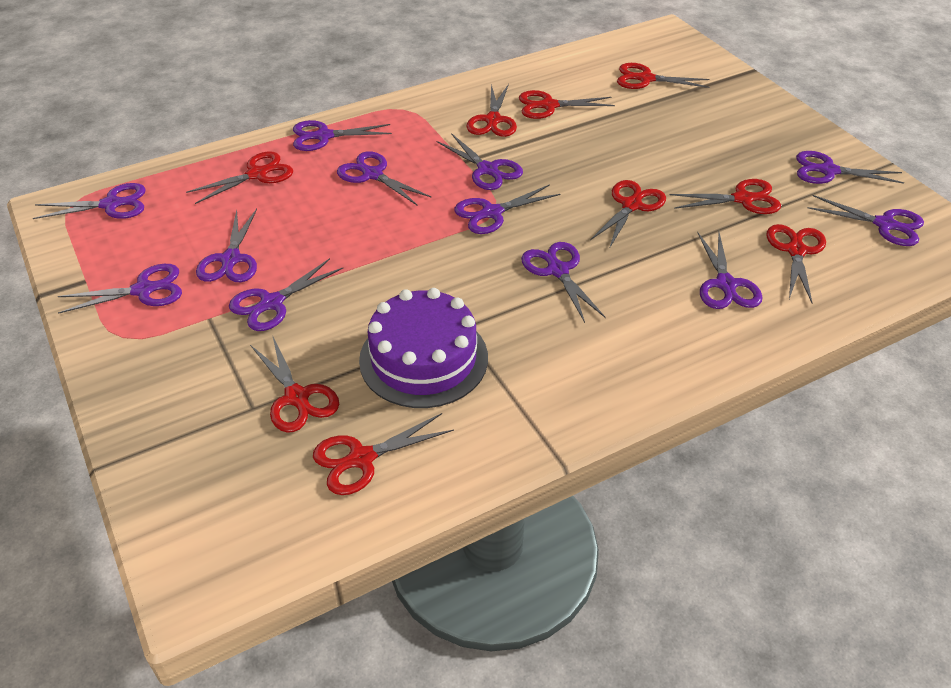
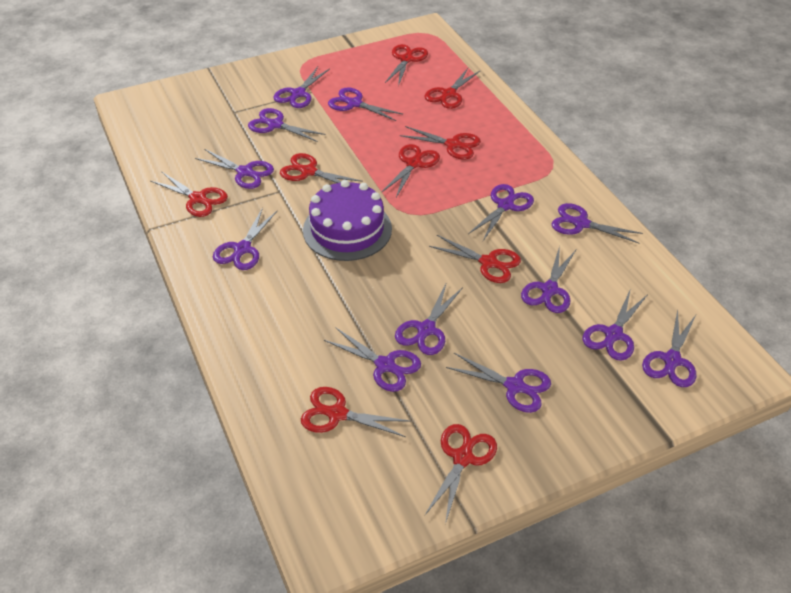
purple scissors: 12 -> 13

